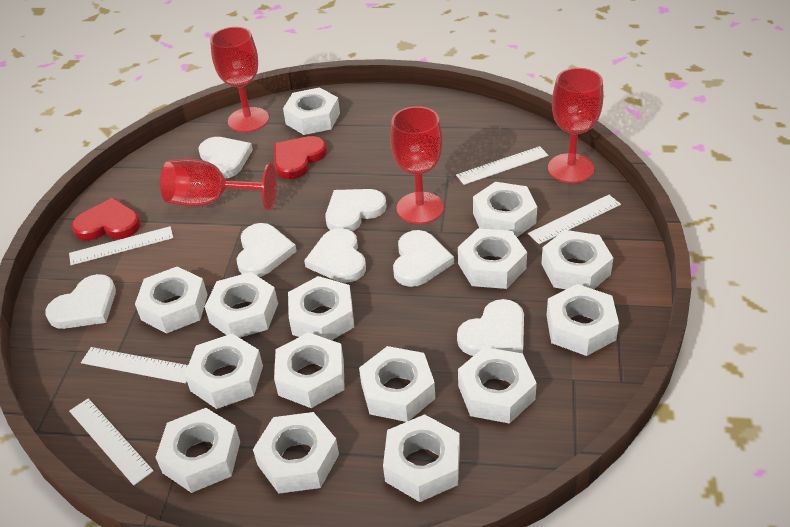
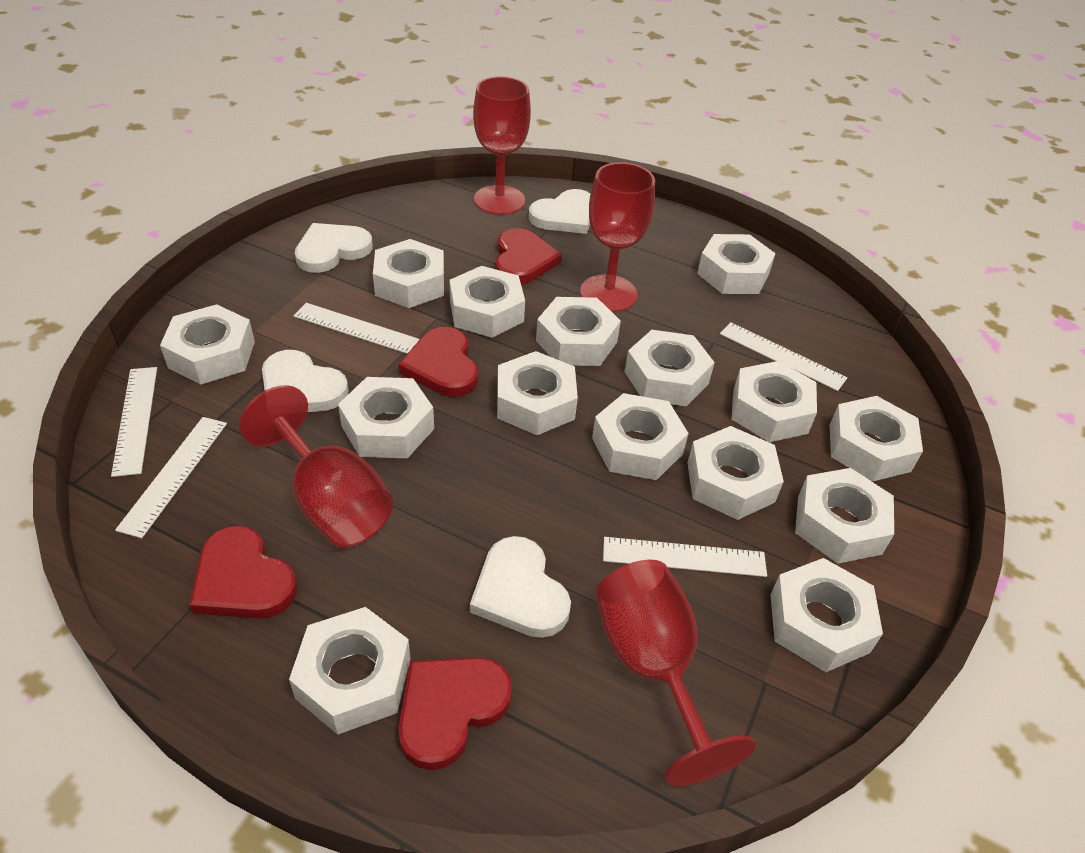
red heart: 2 -> 4
white heart: 7 -> 4

